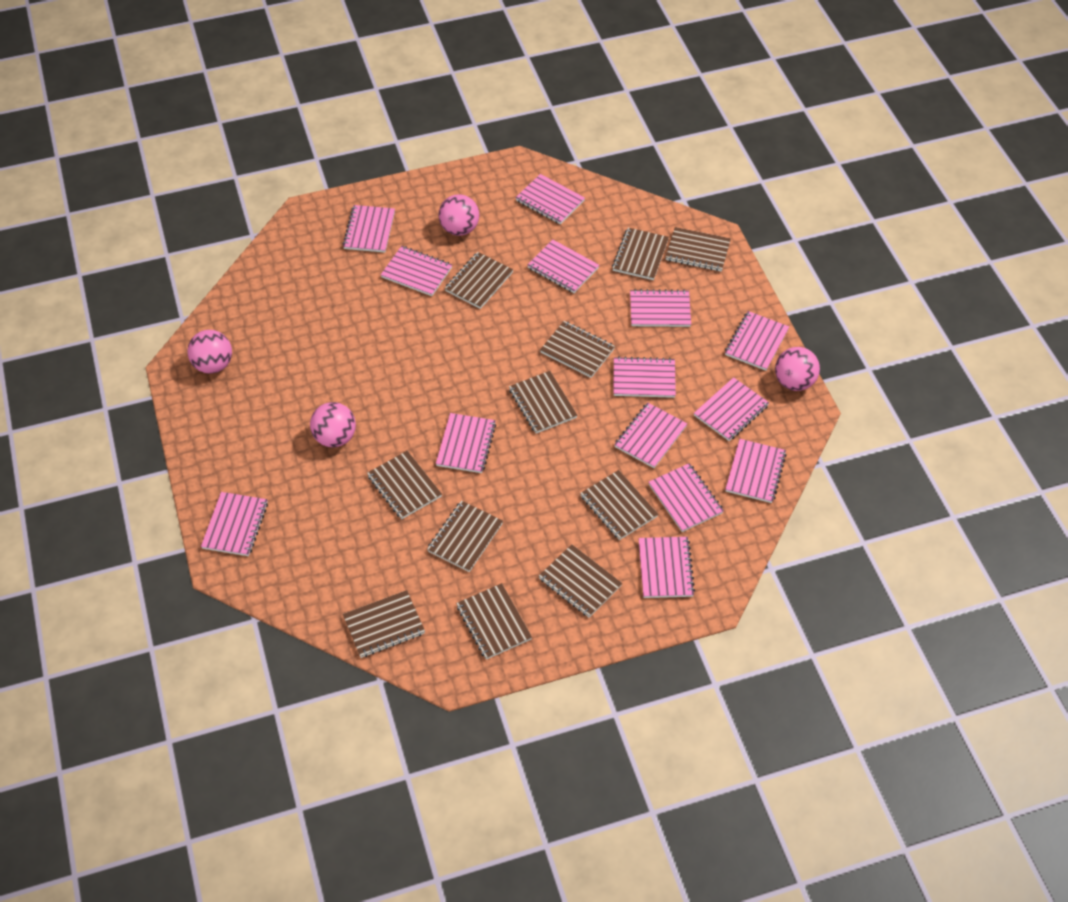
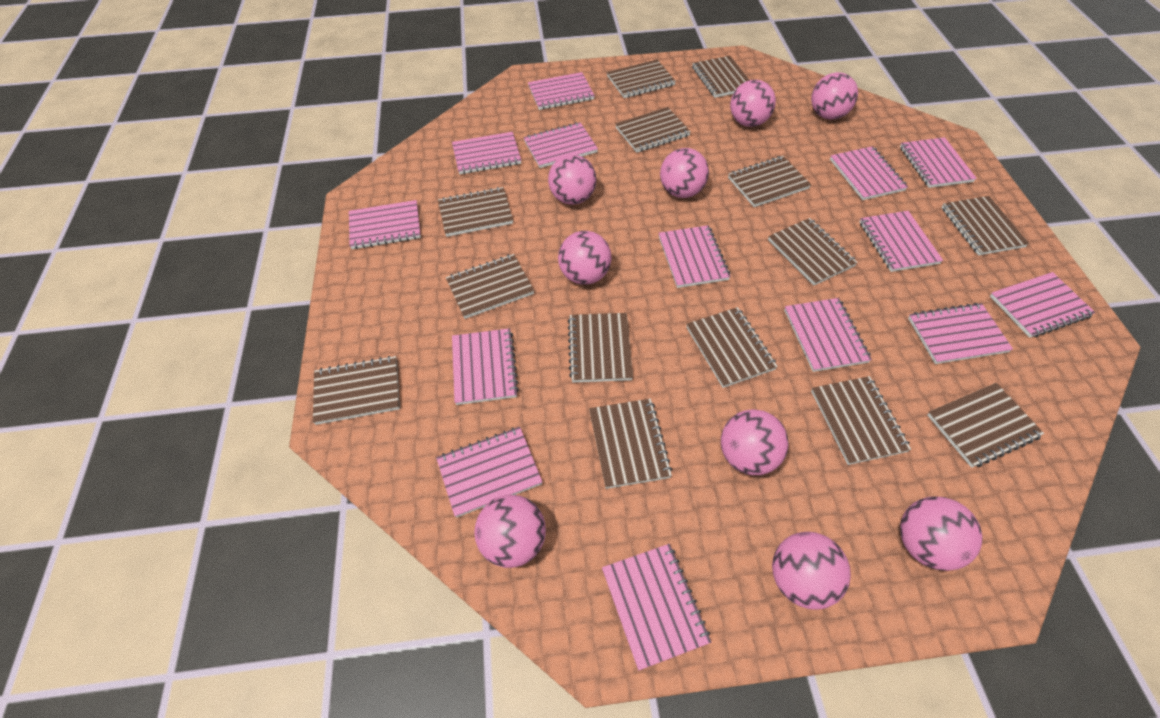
brown notebook: 11 -> 14
pink ball: 4 -> 9

